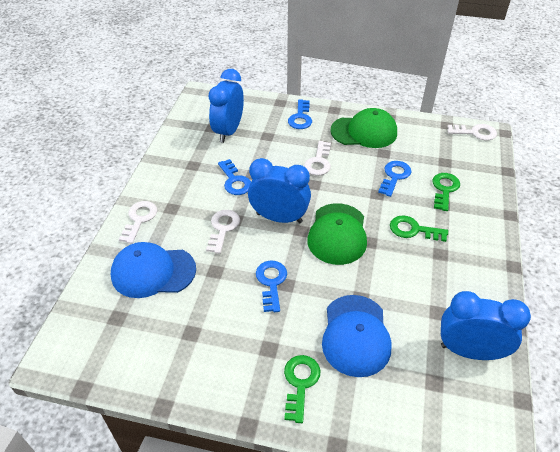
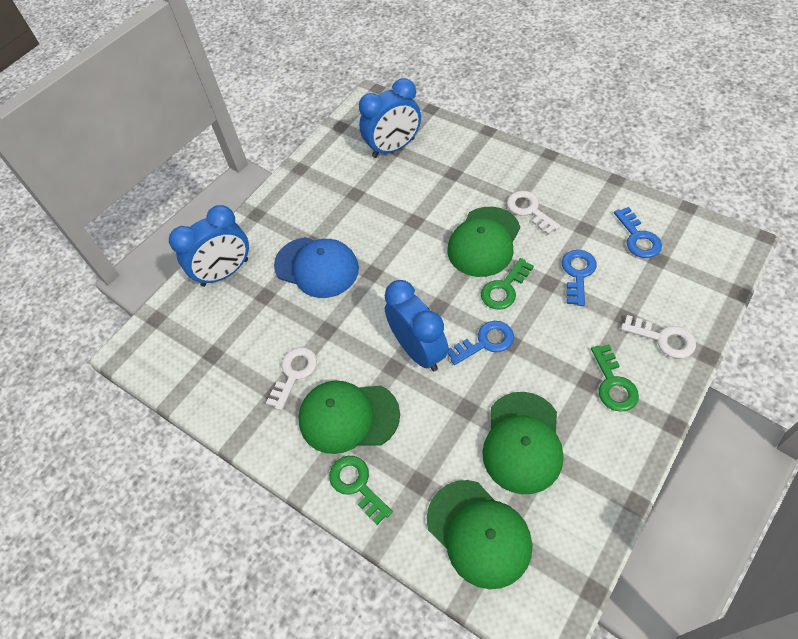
blue cap: 2 -> 1
blue key: 4 -> 3
green cap: 2 -> 4
white key: 4 -> 3

